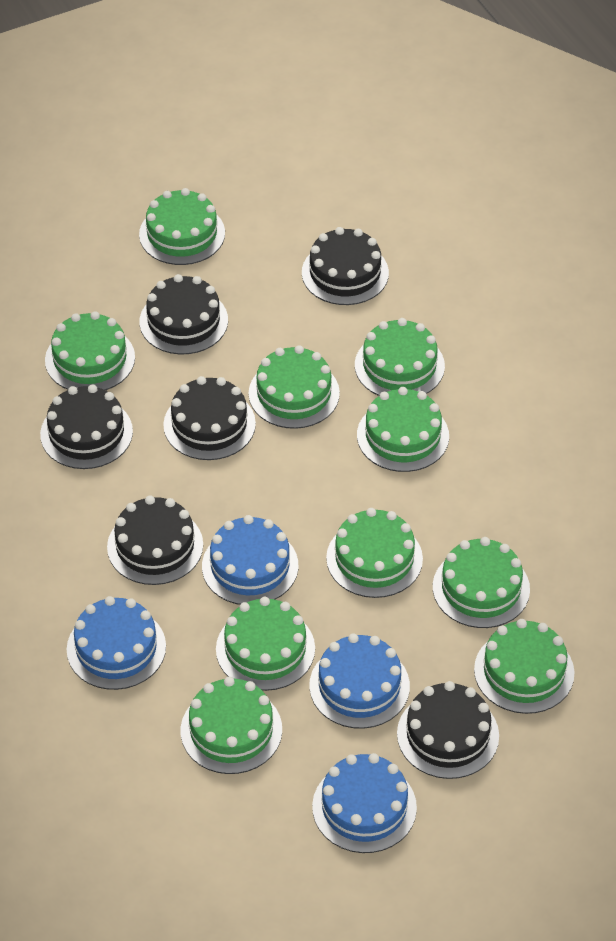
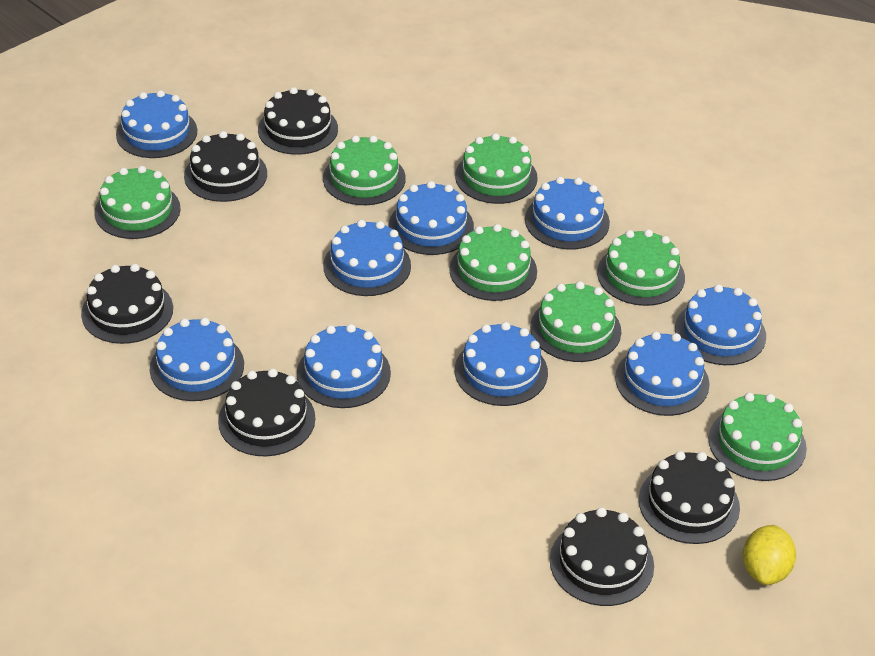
blue cake: 4 -> 9
green cake: 10 -> 7
yellow lemon: 0 -> 1

